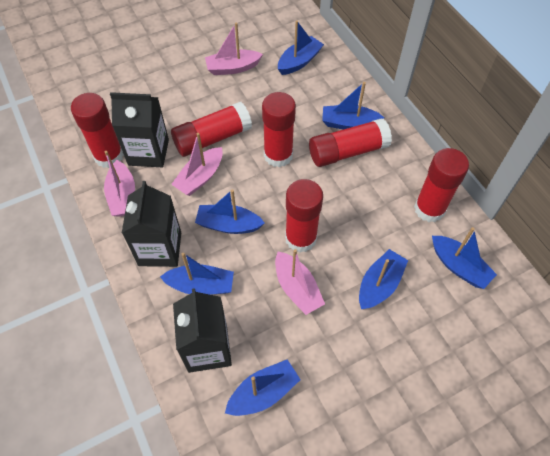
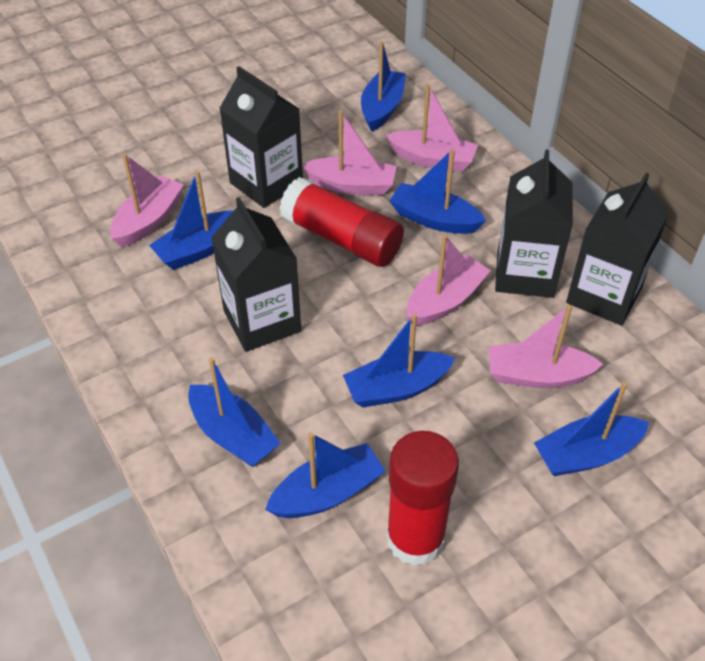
black carton: 3 -> 4
pink boat: 4 -> 5
red glue stick: 6 -> 2

